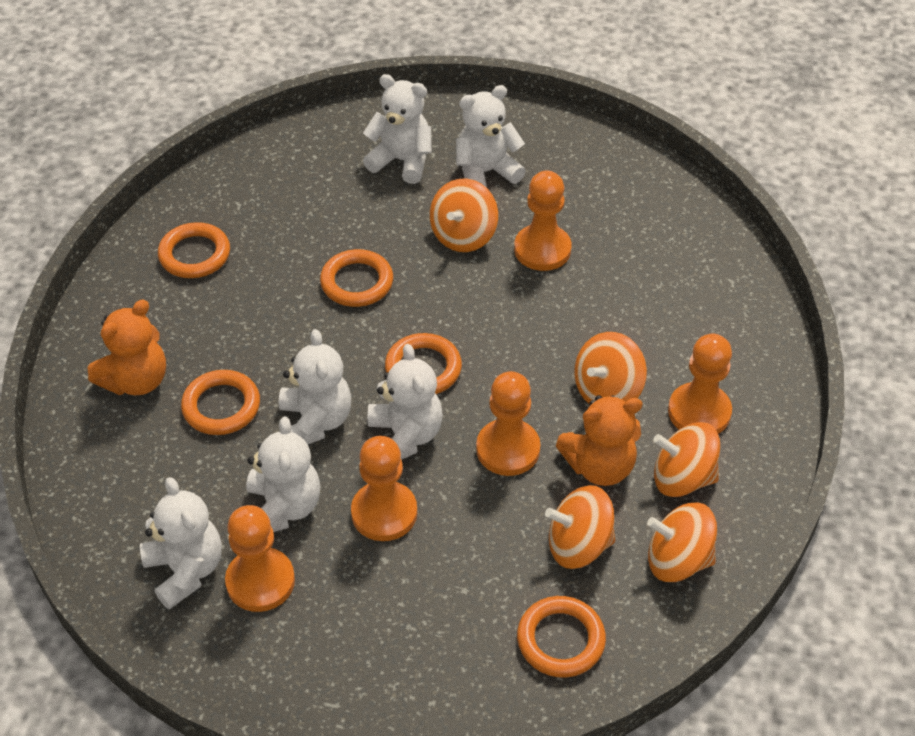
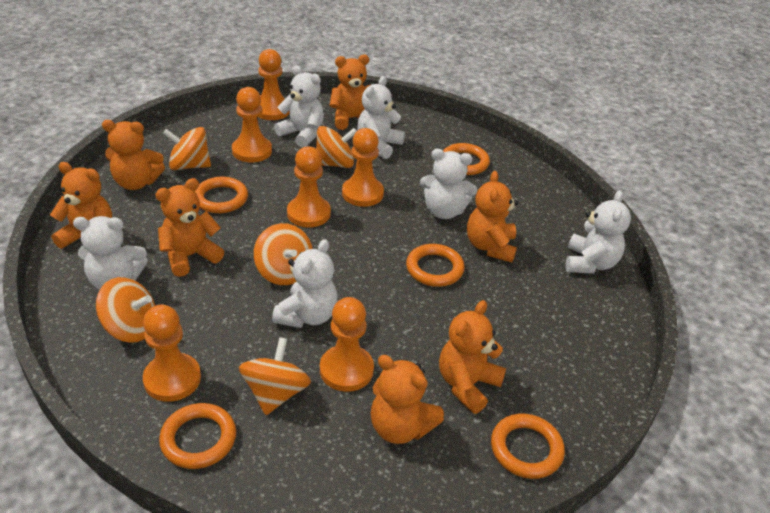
orange pawn: 5 -> 6
orange teddy bear: 2 -> 7

